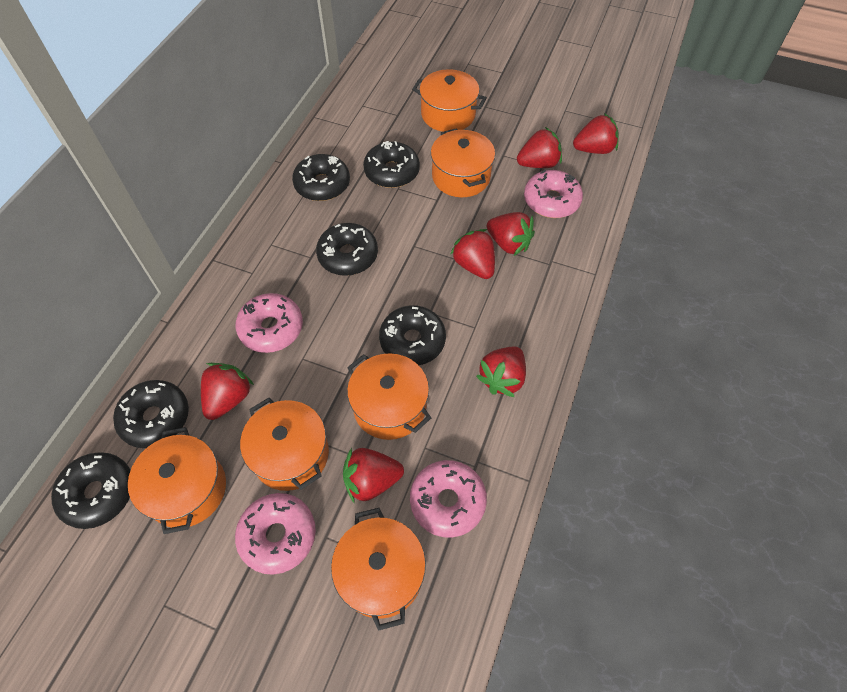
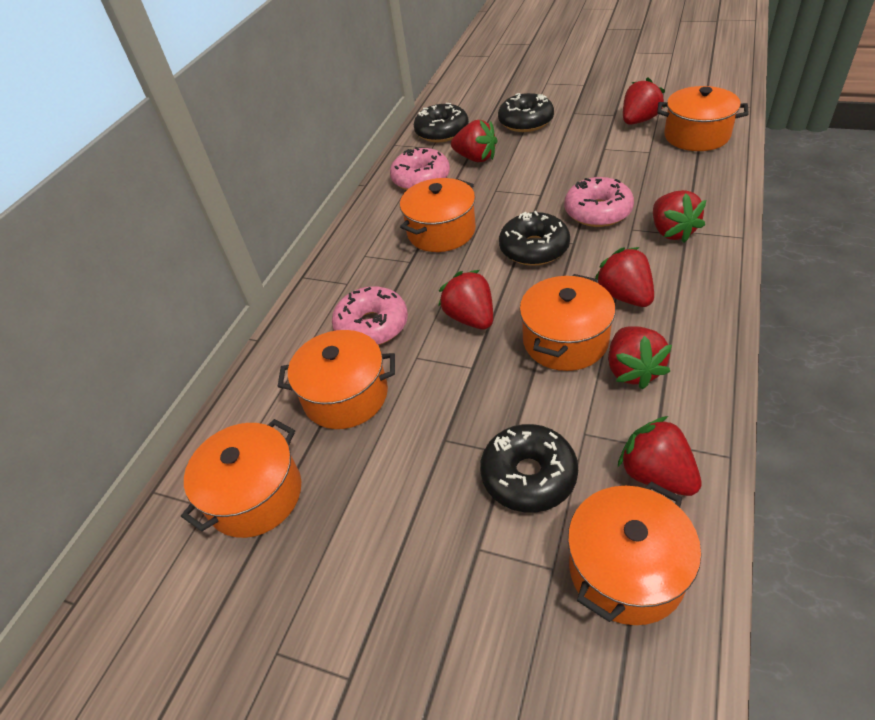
black donut: 6 -> 4
pink donut: 4 -> 3

